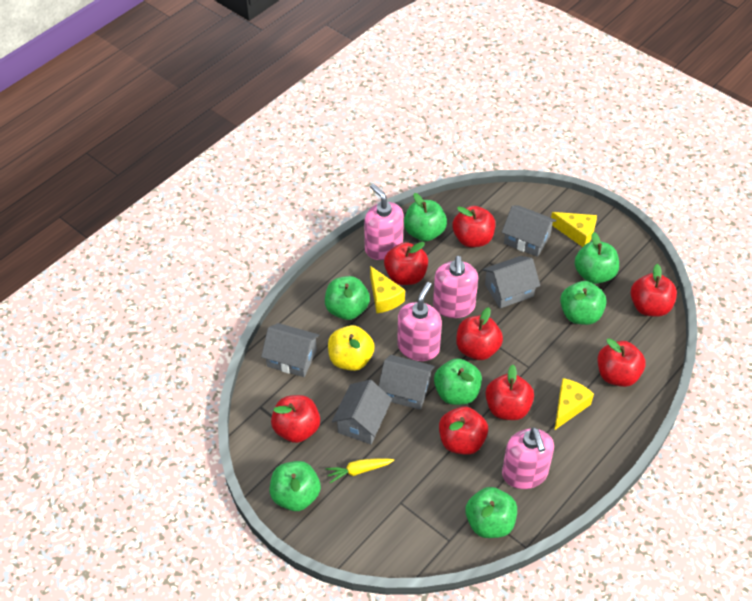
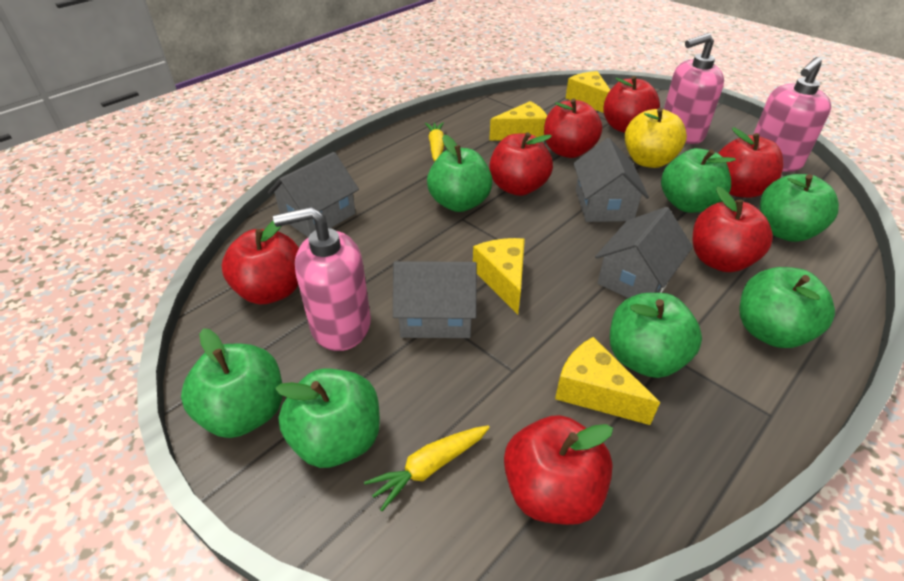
grey house: 5 -> 4
pink soap dispenser: 4 -> 3
red apple: 8 -> 7
yellow carrot: 1 -> 2
yellow cheese: 3 -> 4

